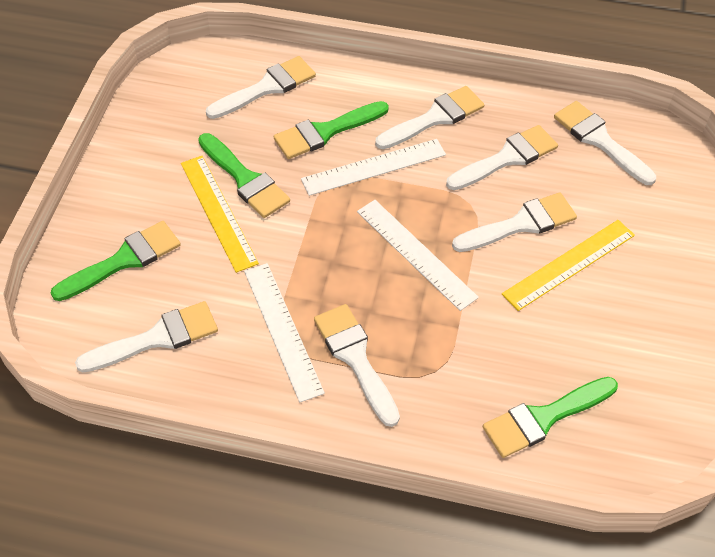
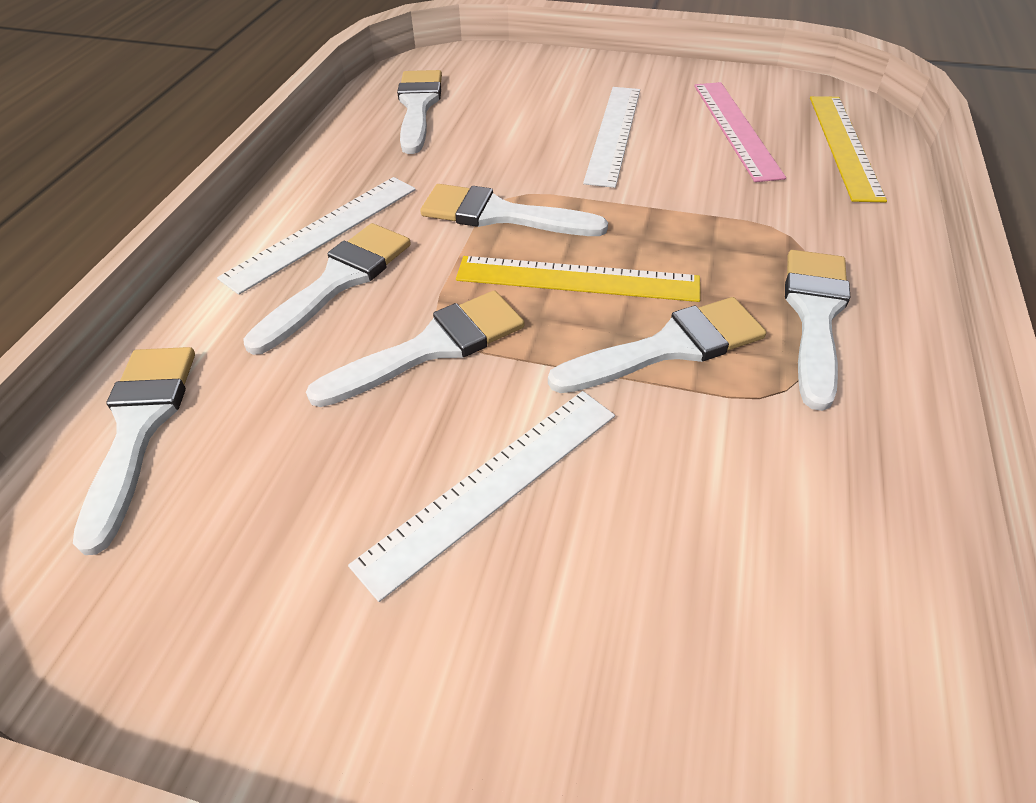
green brush: 4 -> 0
pink ruler: 0 -> 1

